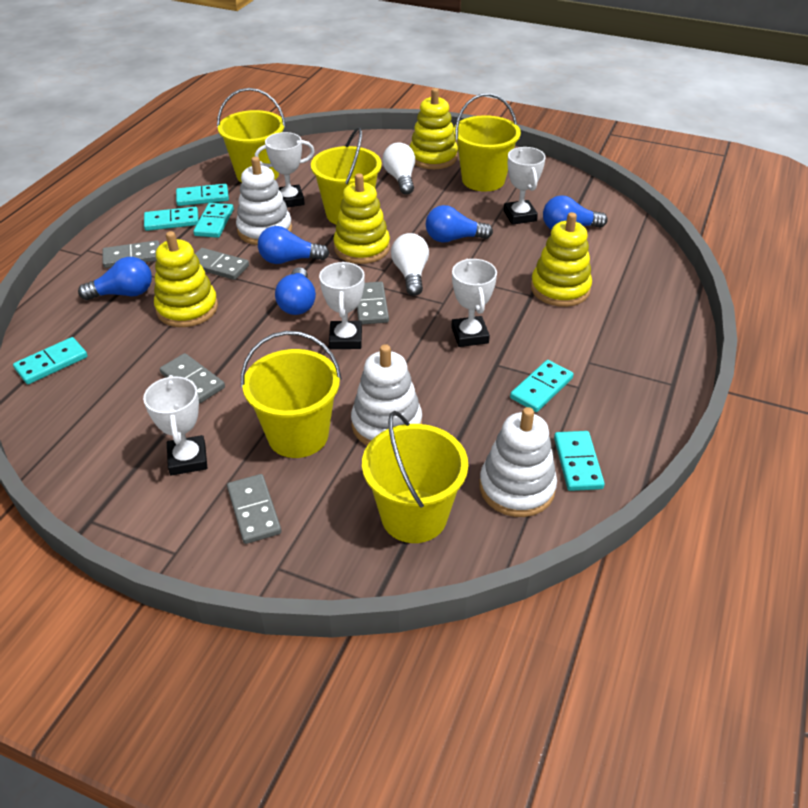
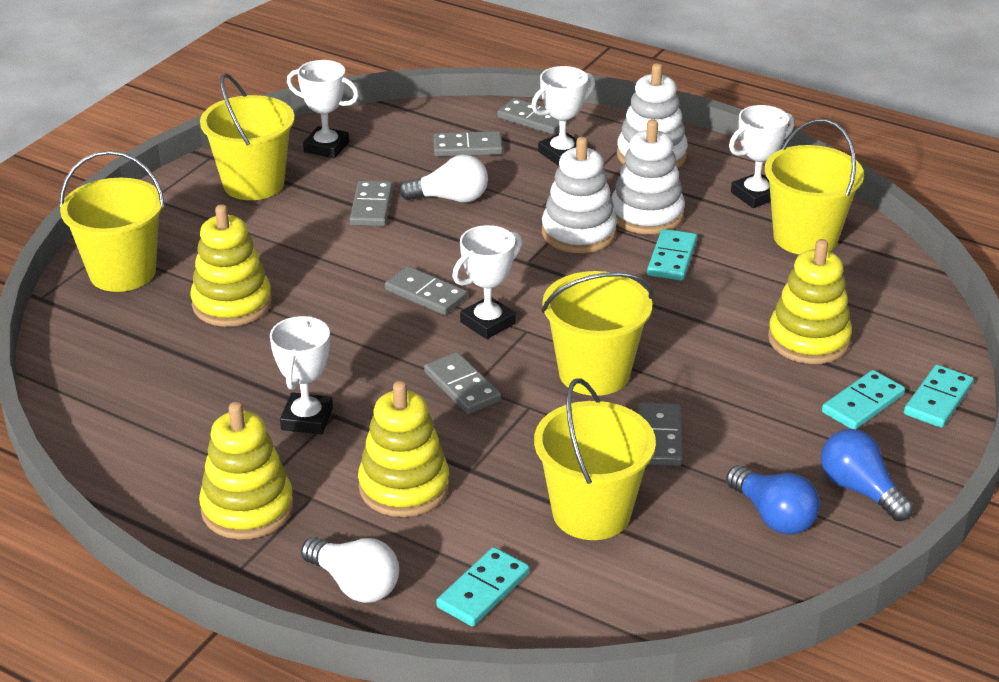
blue light bulb: 5 -> 2
grey domino: 5 -> 6
turquoise domino: 6 -> 4

